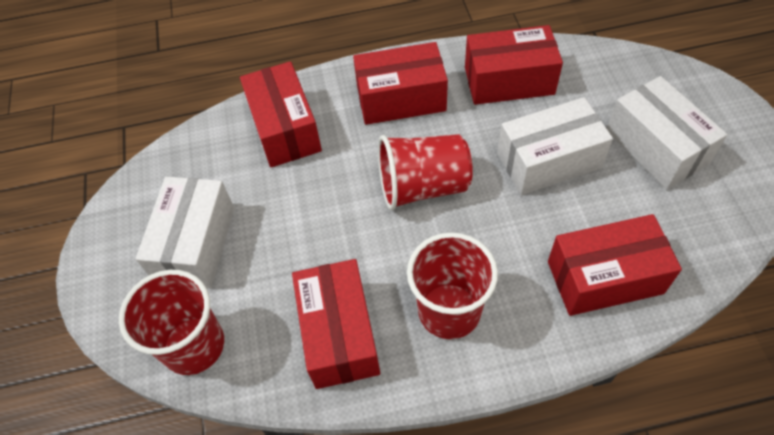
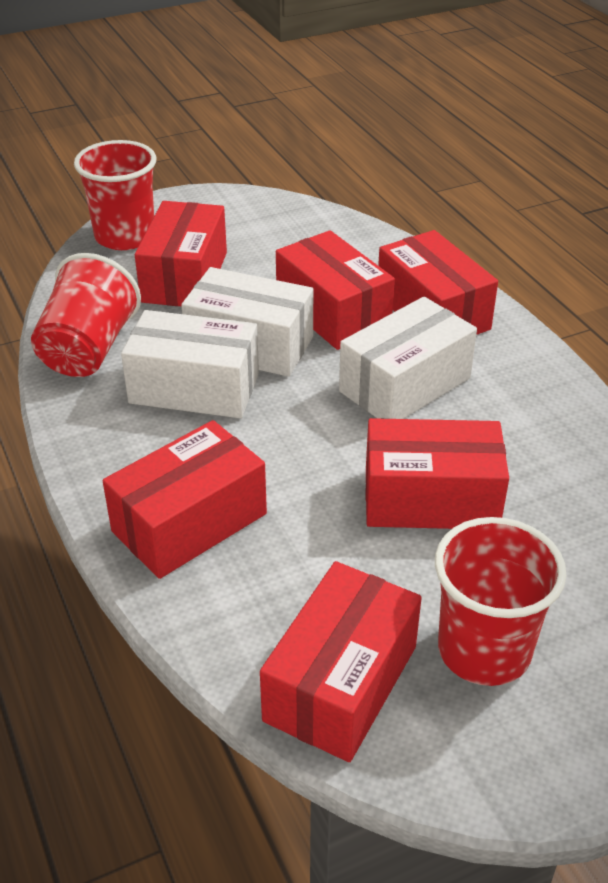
red box: 5 -> 6

